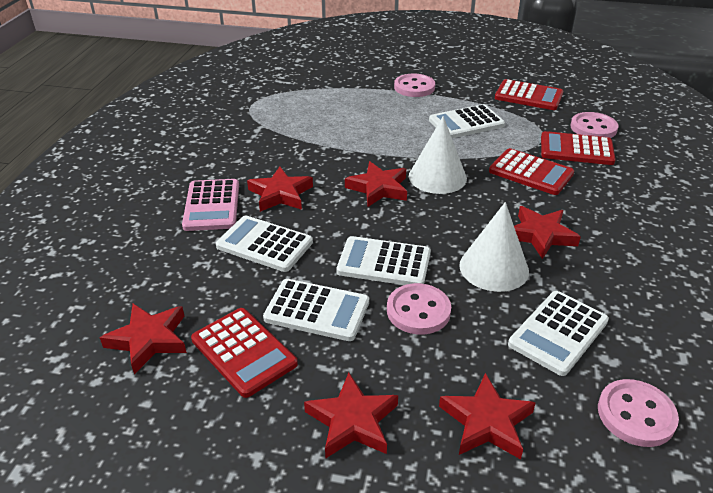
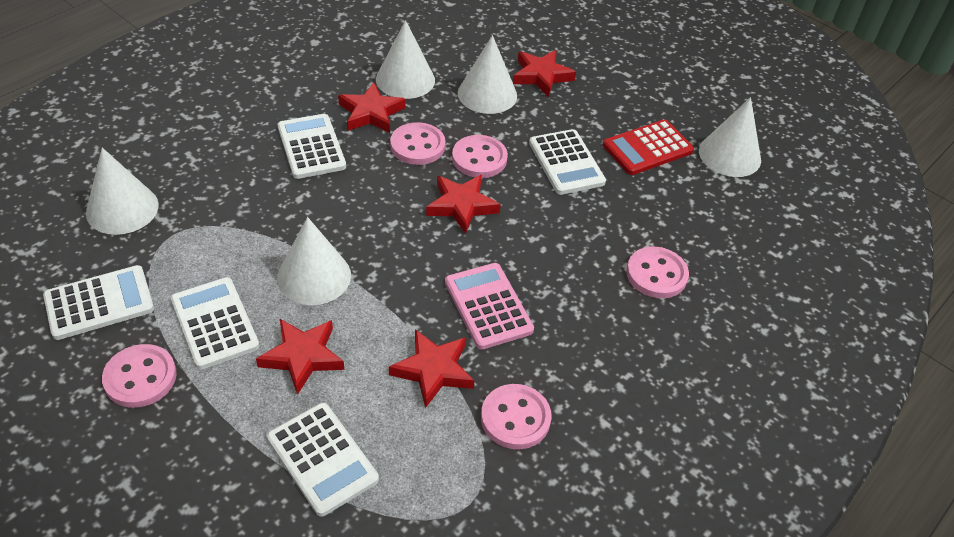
pink button: 4 -> 5
red calculator: 4 -> 1
red star: 6 -> 5
white cone: 2 -> 5

